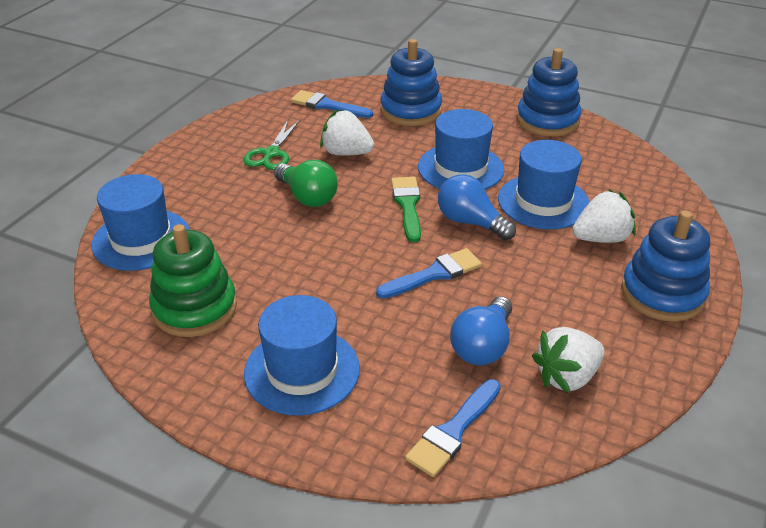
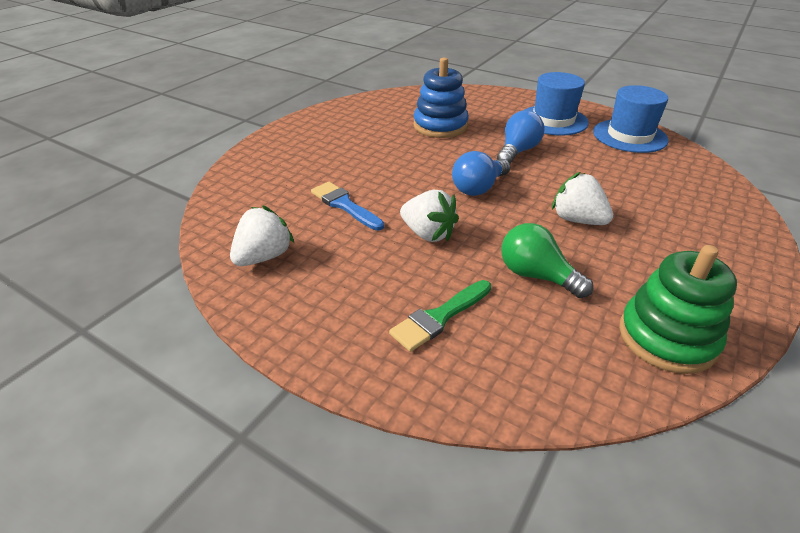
blue brush: 3 -> 1
blue hat: 4 -> 2
blue stacking toy: 3 -> 1
green scissors: 1 -> 0

